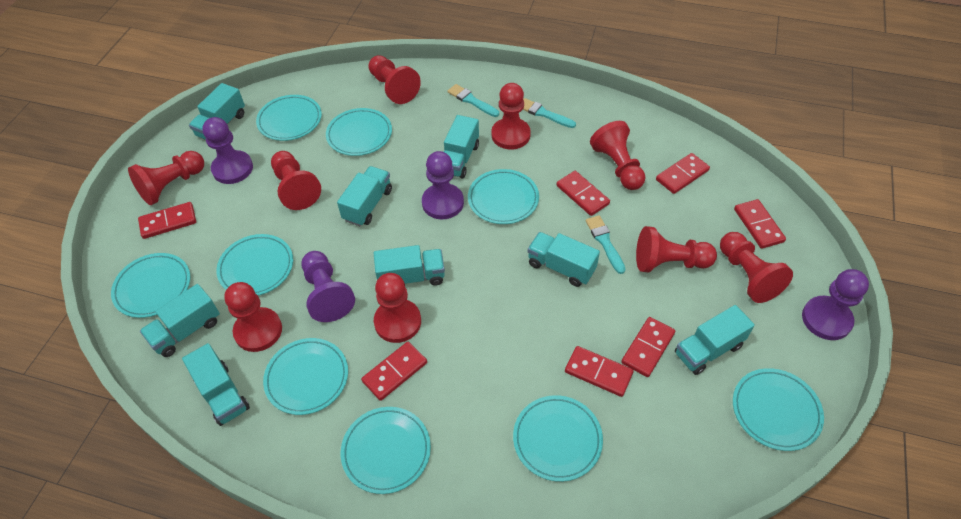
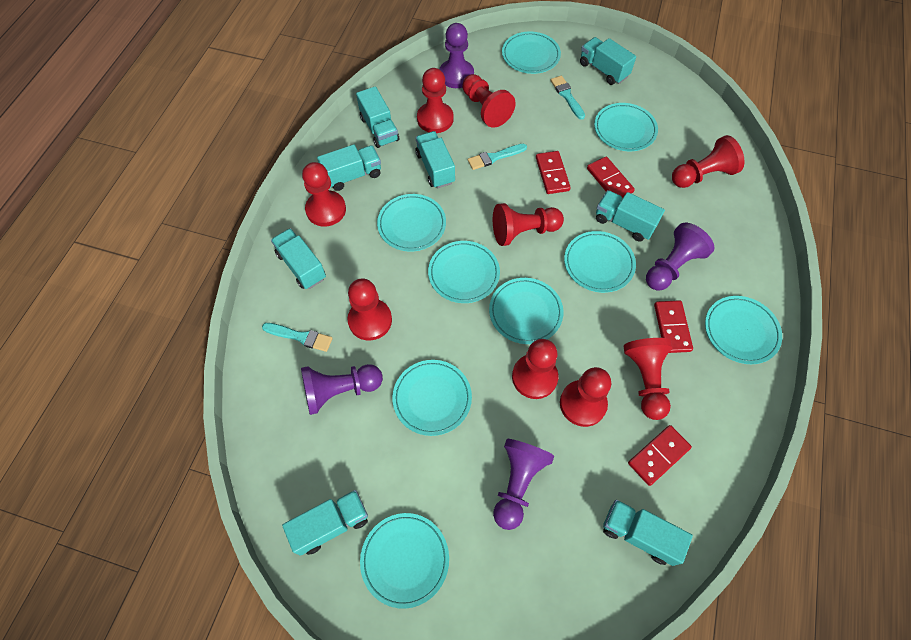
red domino: 7 -> 4

